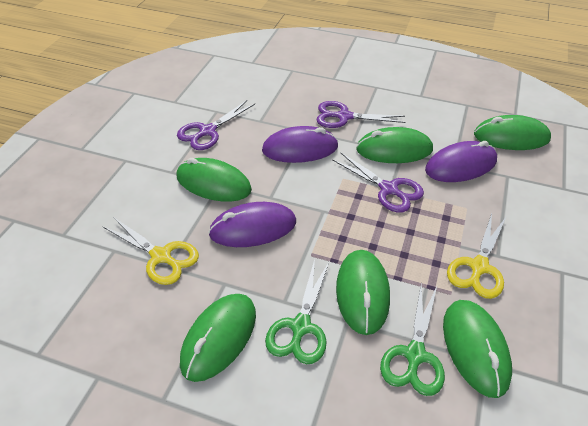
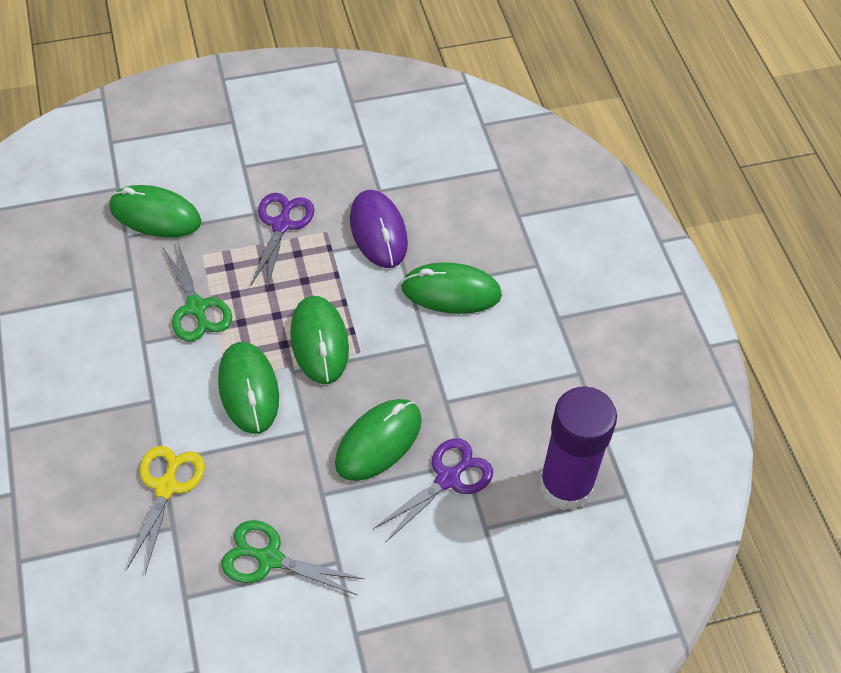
green mouse: 6 -> 5
purple glue stick: 0 -> 1
purple mouse: 3 -> 1
purple scissors: 3 -> 2
yellow scissors: 2 -> 1

